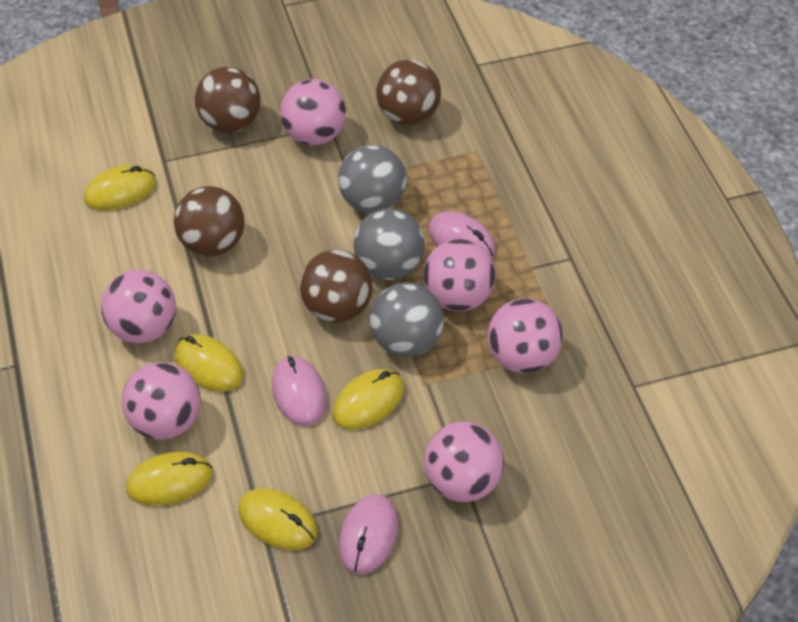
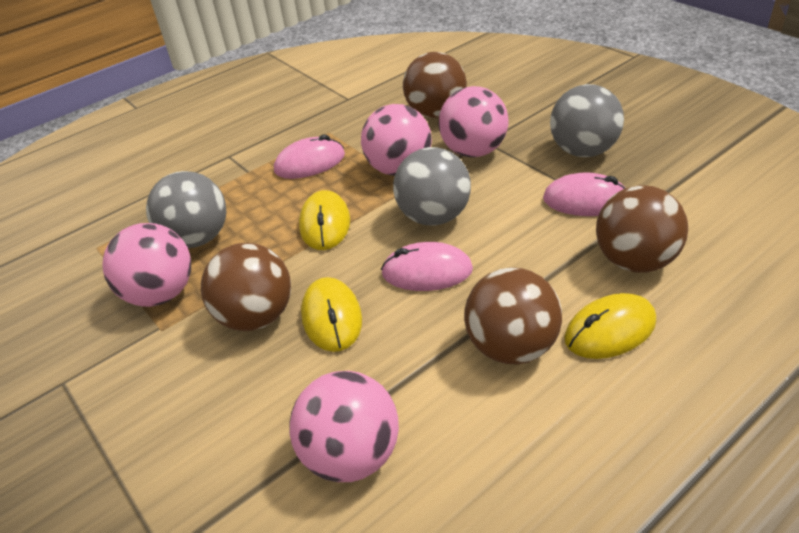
pink ball: 6 -> 4
yellow mouse: 5 -> 3

